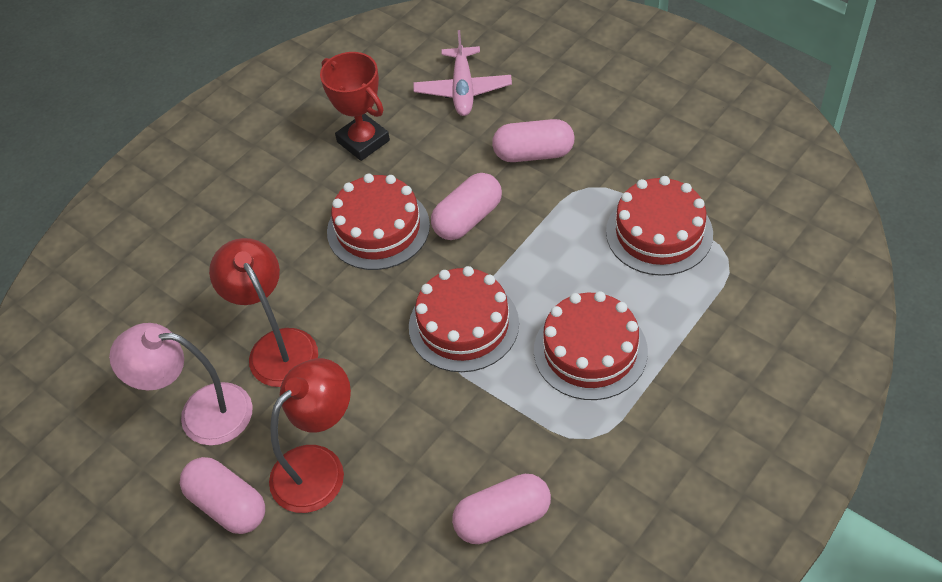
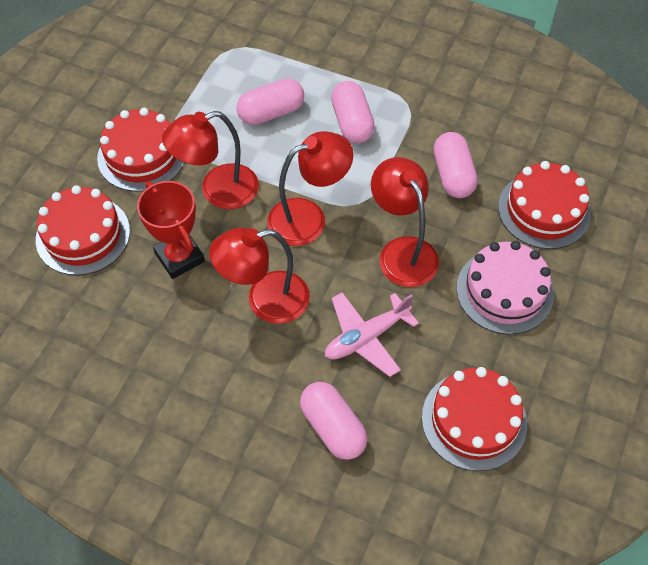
pink cake: 0 -> 1
pink lamp: 1 -> 0
red lamp: 2 -> 4

